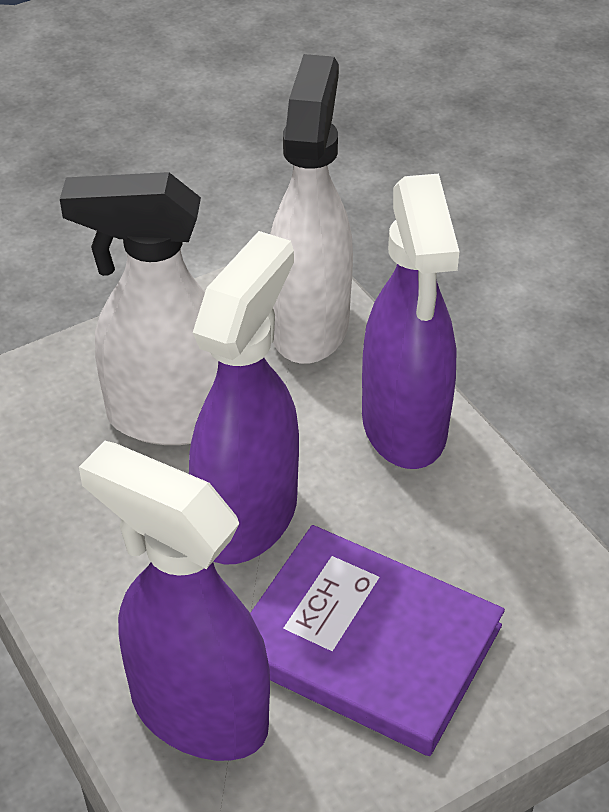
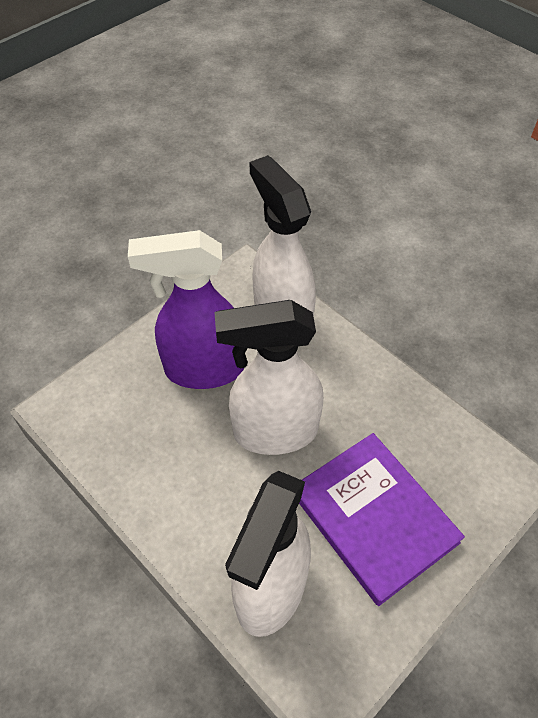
purple spray bottle: 3 -> 1
white spray bottle: 2 -> 3

